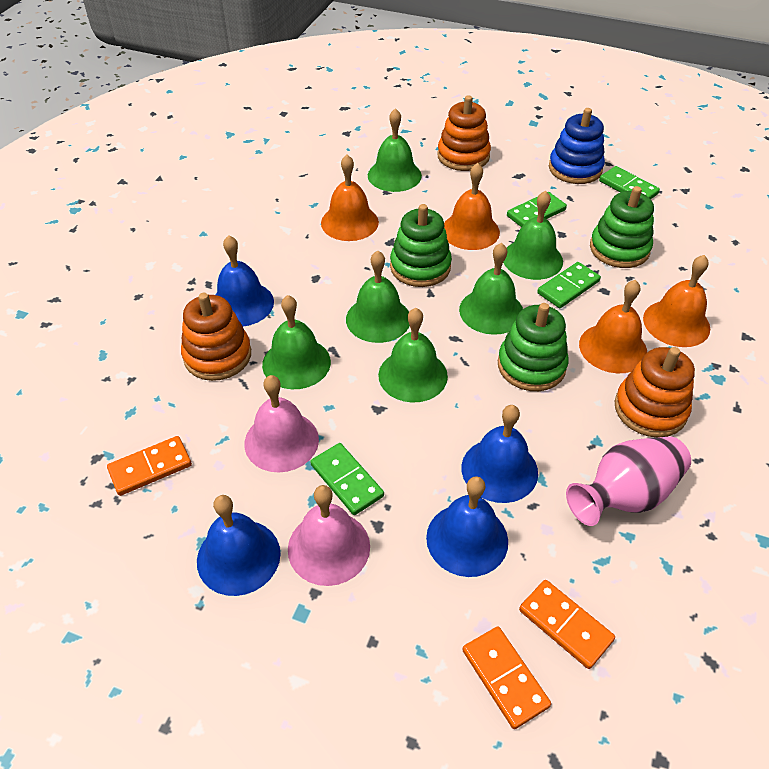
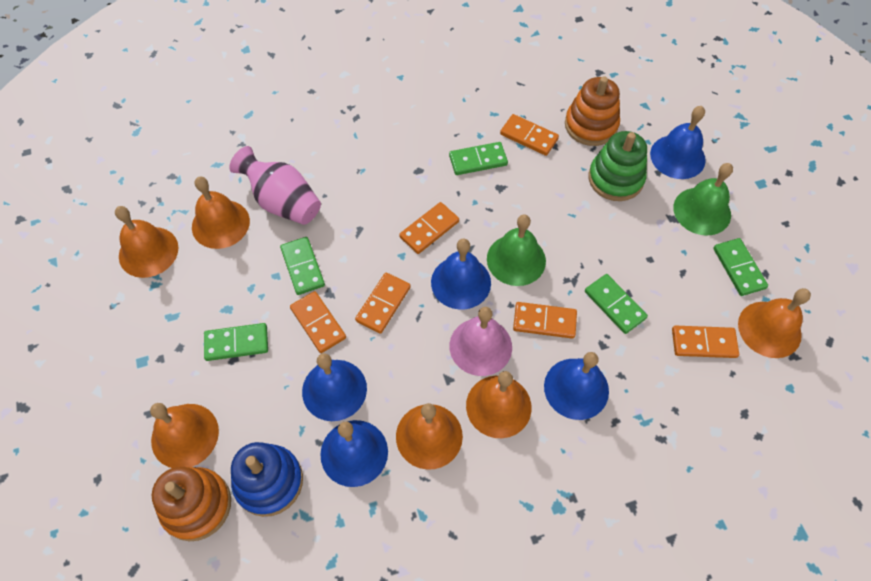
blue bell: 4 -> 5
green bell: 6 -> 2
green domino: 4 -> 5
green stacking toy: 3 -> 1
orange bell: 4 -> 6
orange domino: 3 -> 6
orange stacking toy: 3 -> 2
pink bell: 2 -> 1

